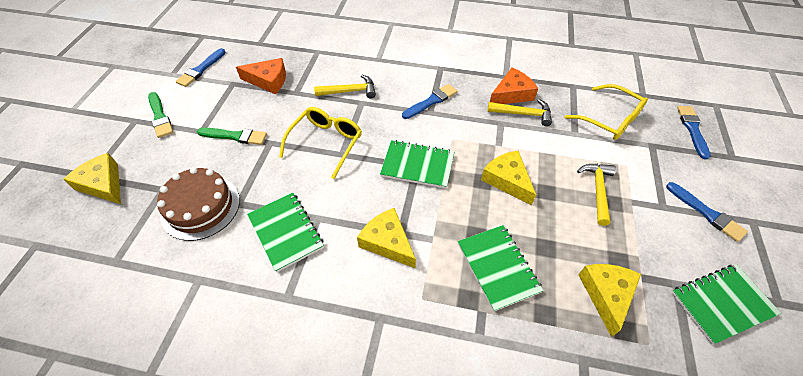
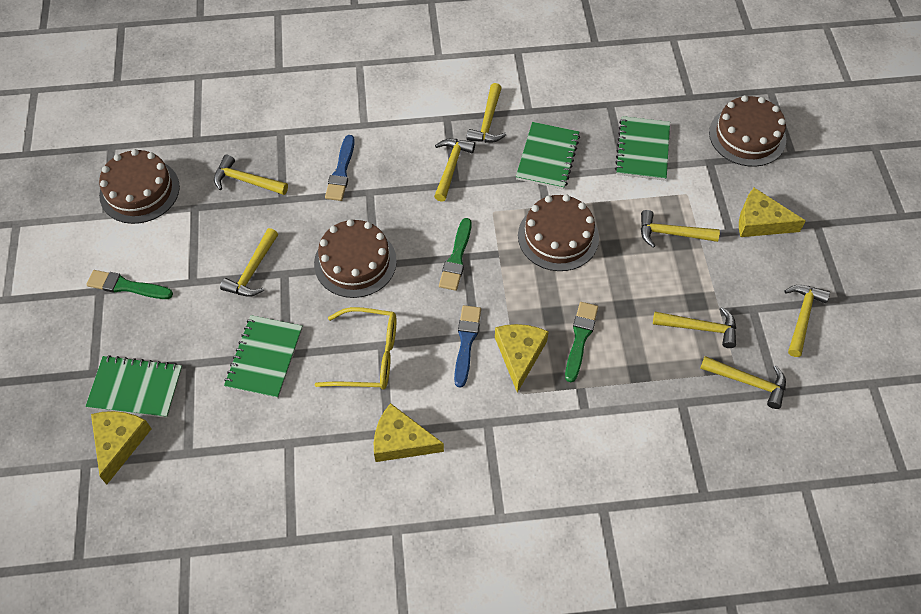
blue brush: 4 -> 2
brown cake: 1 -> 4
green brush: 2 -> 3
orange cheese: 2 -> 0
yellow glasses: 2 -> 1
yellow hammer: 3 -> 8

